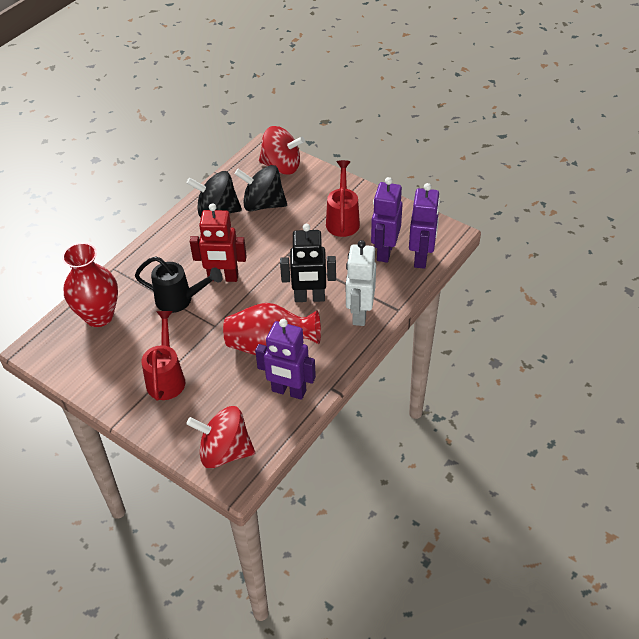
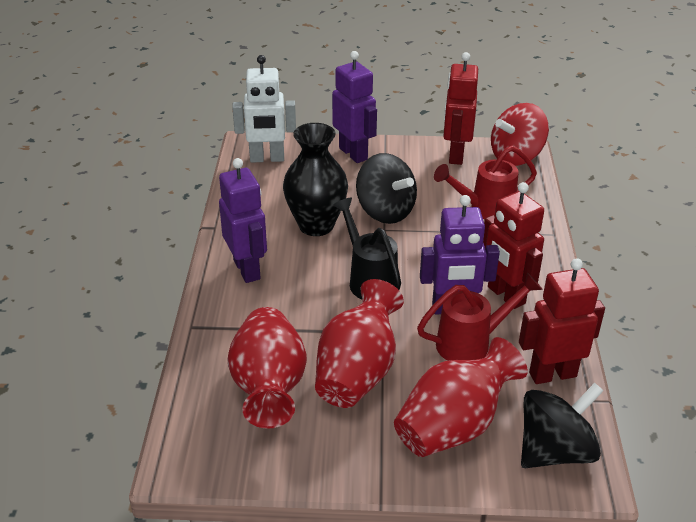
black robot: 1 -> 0
black vase: 0 -> 1
red robot: 1 -> 3
red spinning top: 2 -> 1
red vase: 2 -> 3

